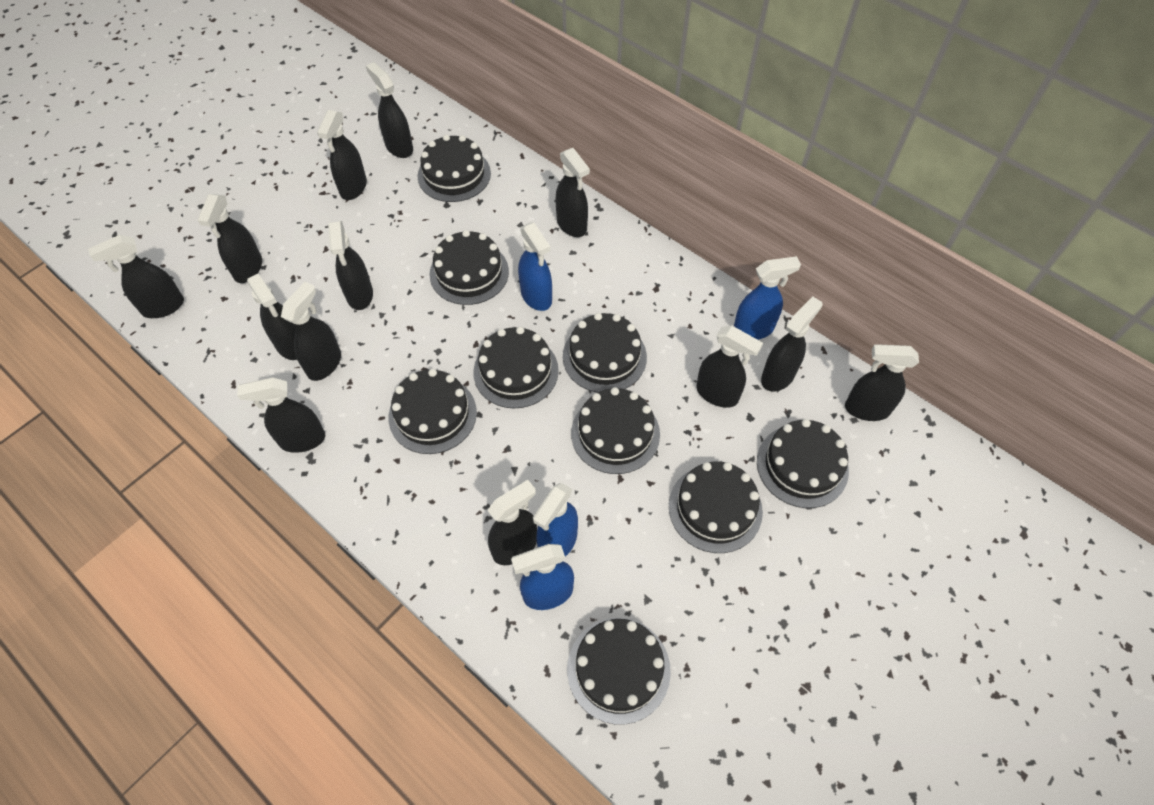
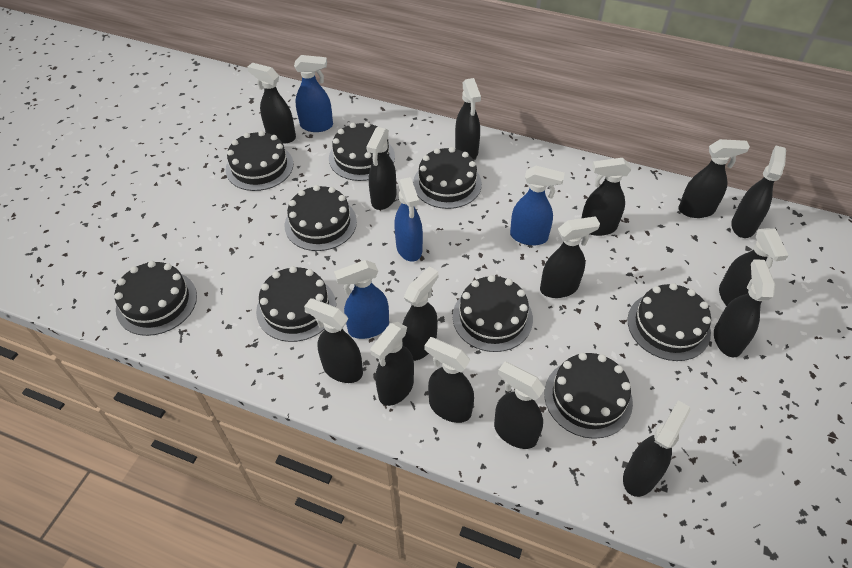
black spray bottle: 13 -> 15

